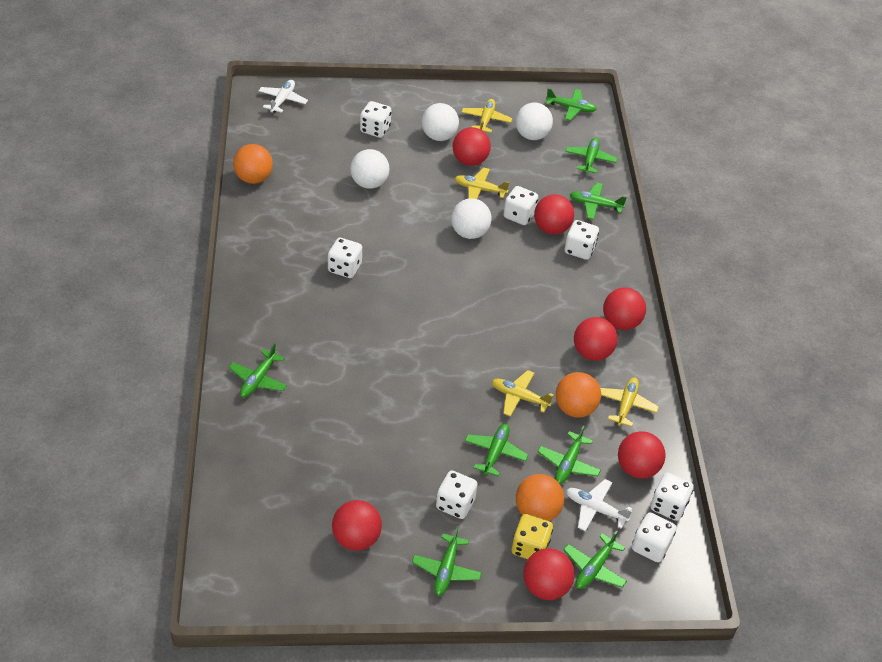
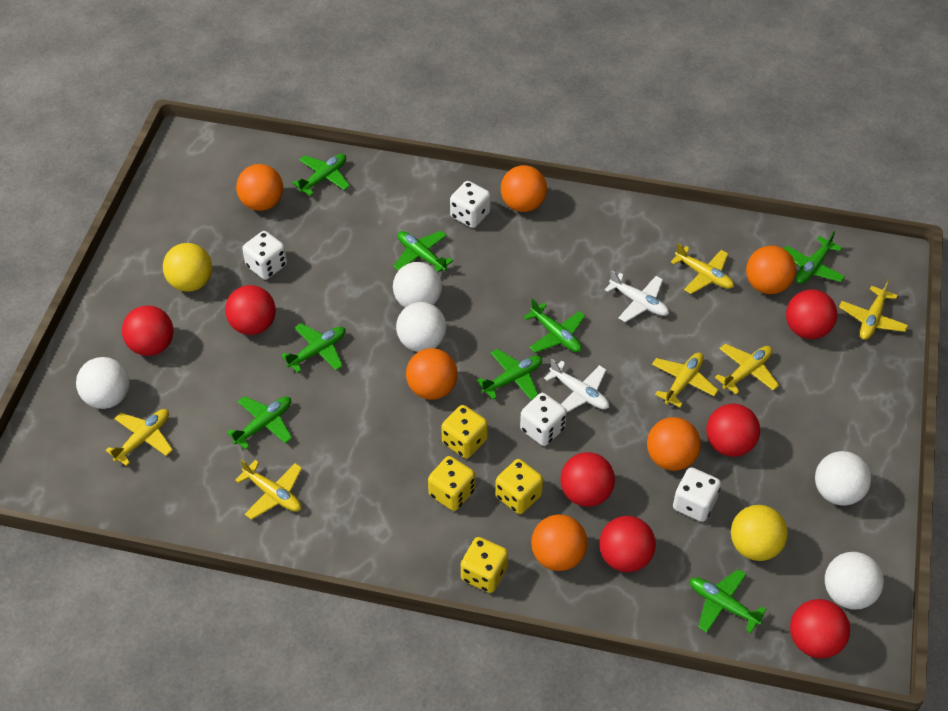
orange ball: 3 -> 6
white ball: 4 -> 5
white dice: 7 -> 4
yellow ball: 0 -> 2
yellow dice: 1 -> 4
yellow plane: 4 -> 6

